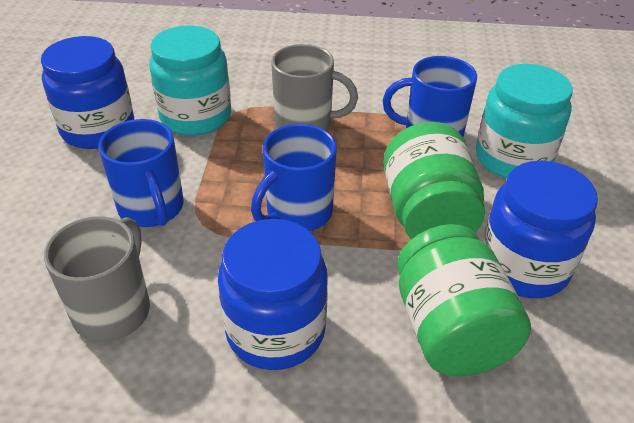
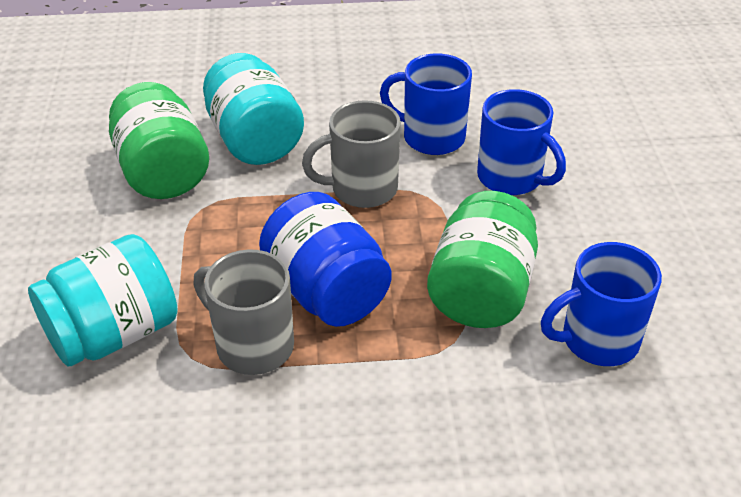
blue jar: 3 -> 1

